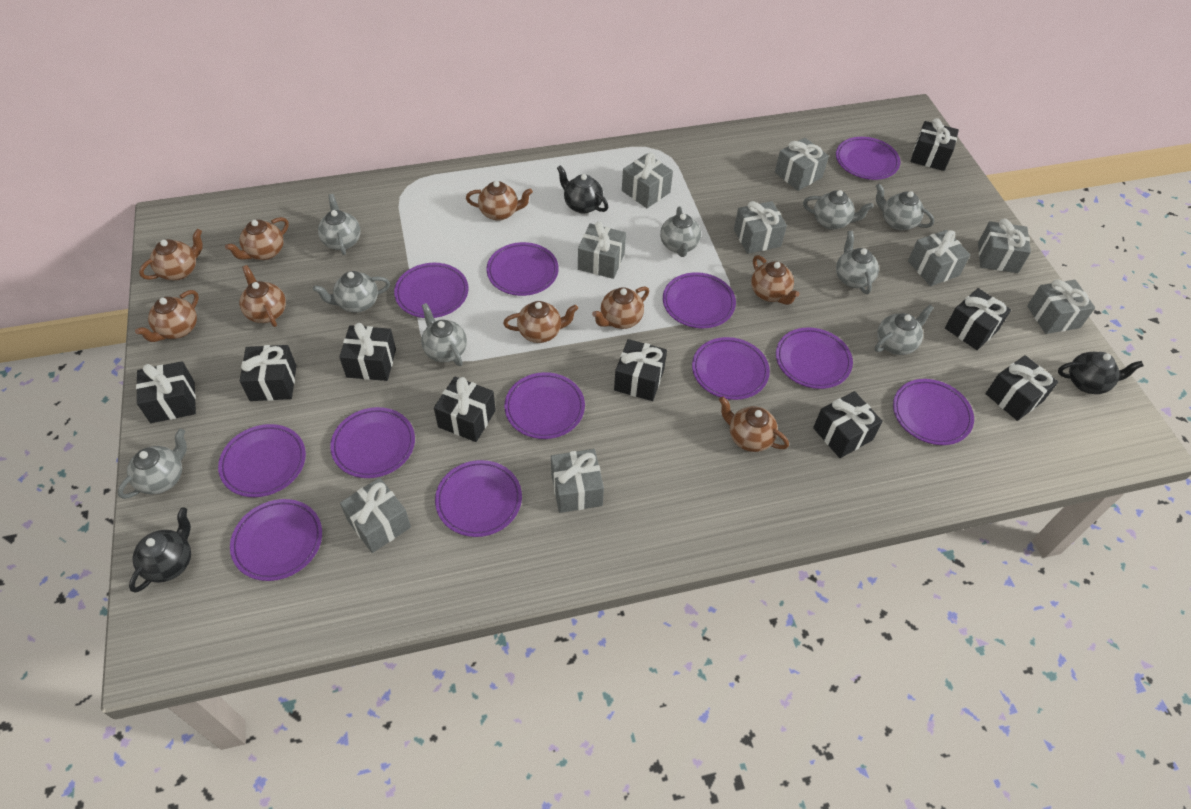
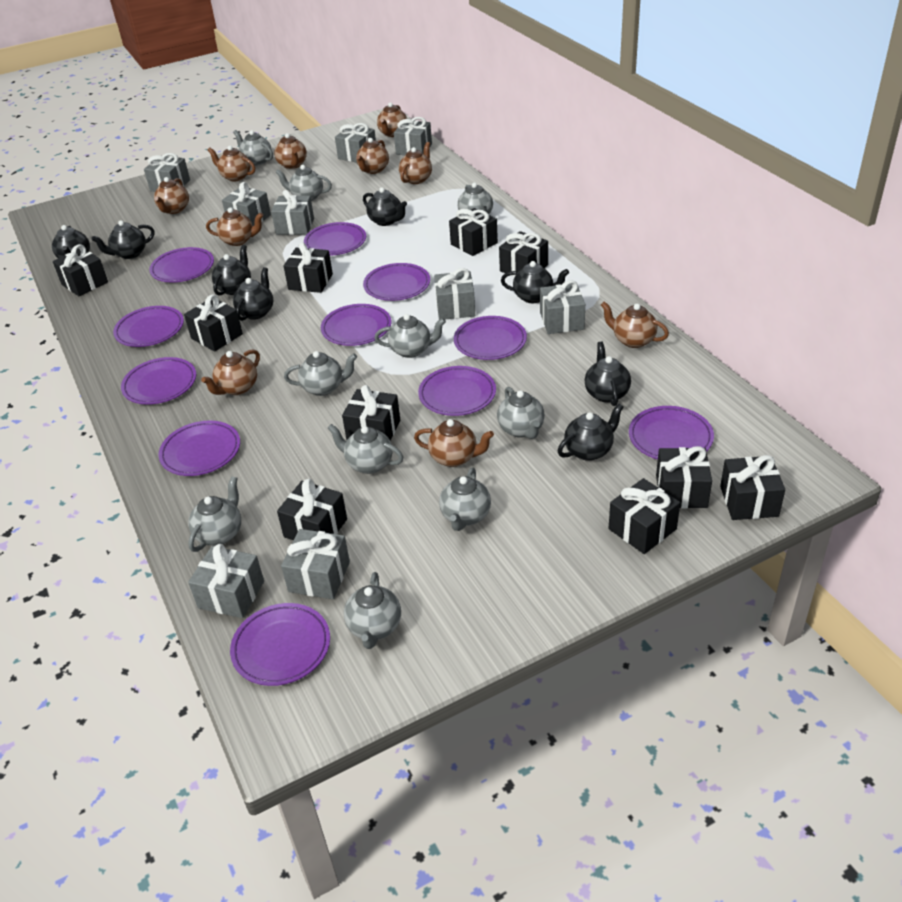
black gift: 9 -> 10
black teapot: 3 -> 8
brown teapot: 9 -> 10
grey teapot: 9 -> 10
purple plate: 12 -> 11

